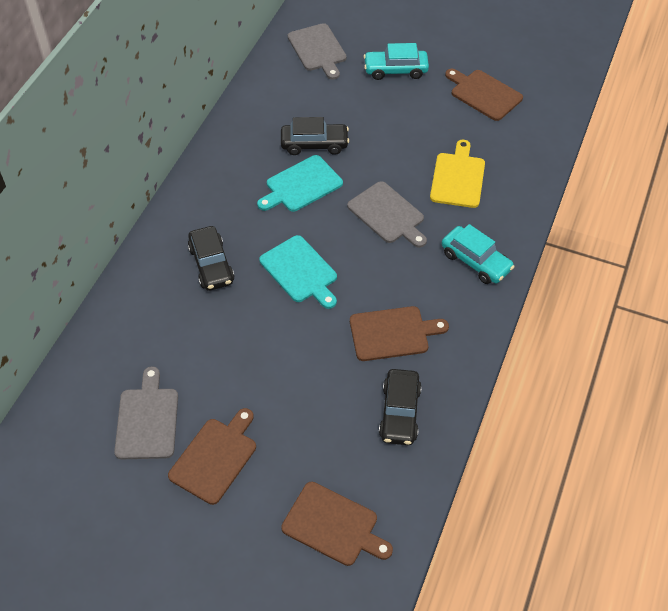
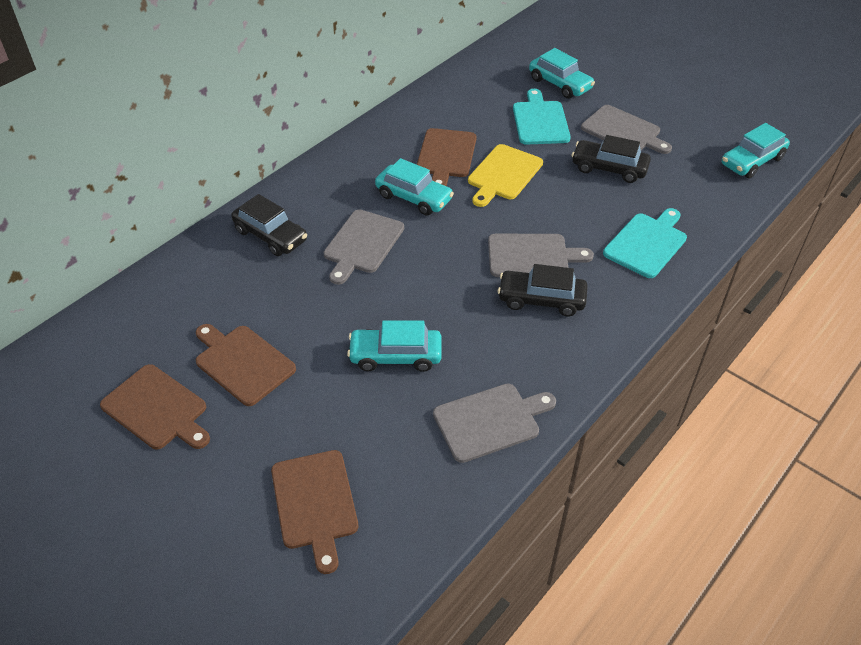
grey cutting board: 3 -> 4
turquoise car: 2 -> 4

